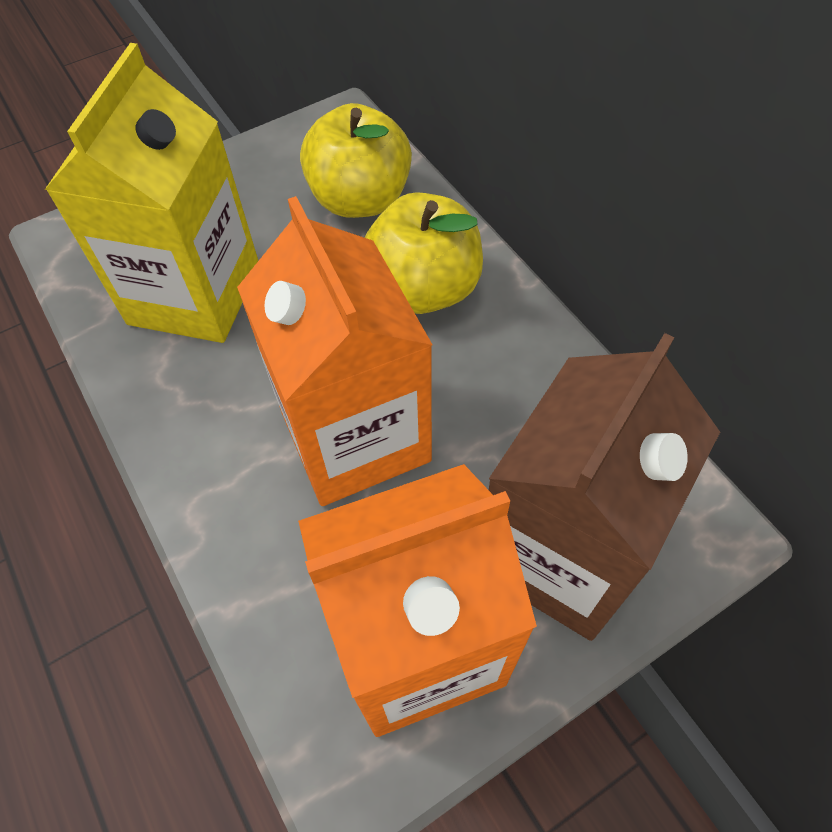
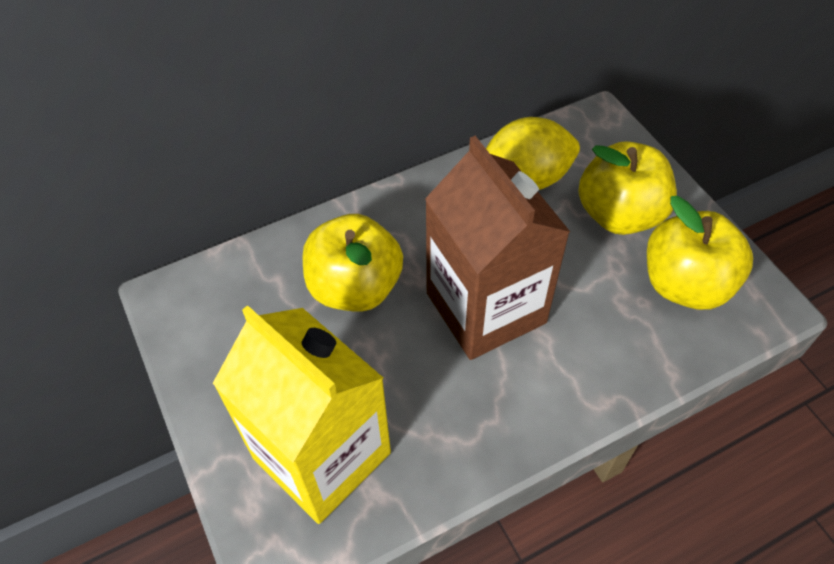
orange carton: 2 -> 0
yellow apple: 2 -> 3
yellow lemon: 0 -> 1

